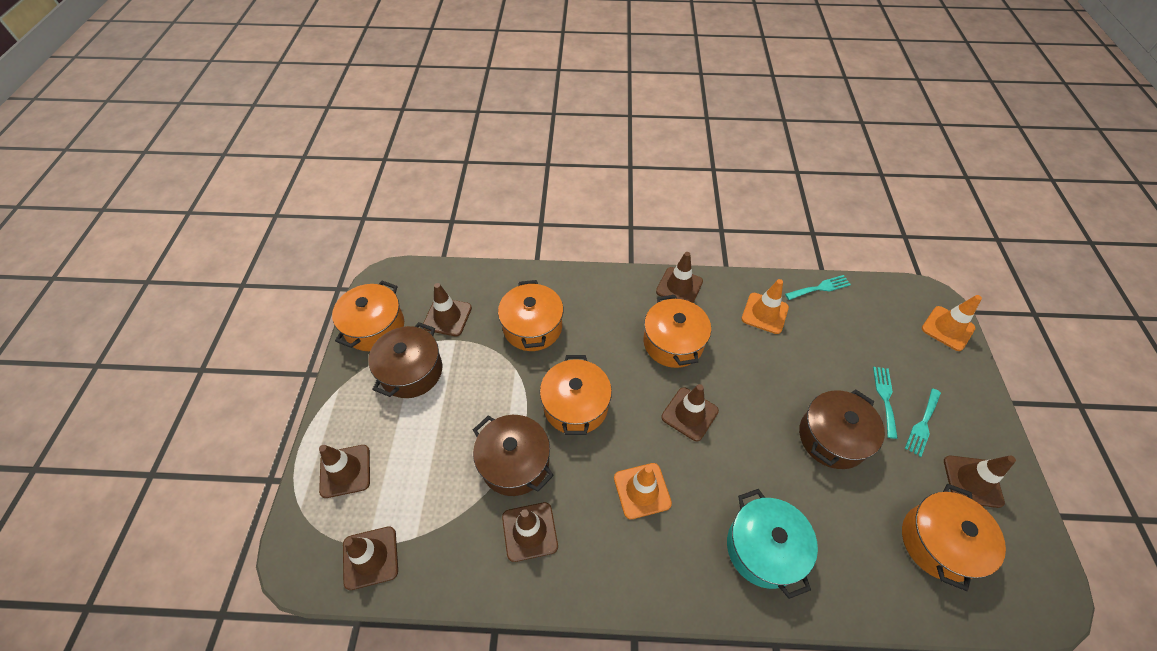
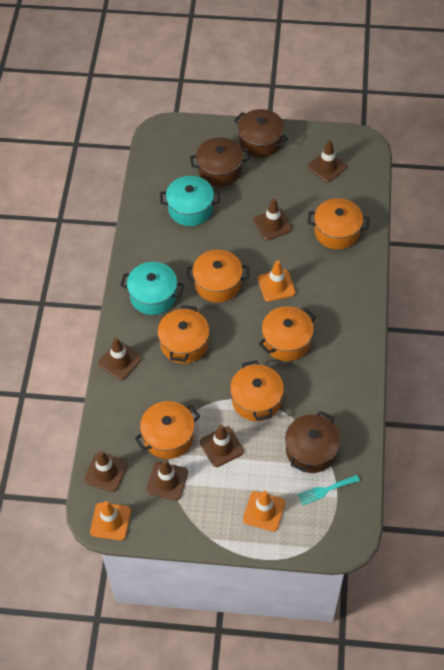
brown traffic cone: 7 -> 6
orange pot: 5 -> 6
turquoise fork: 3 -> 1
turquoise pot: 1 -> 2

